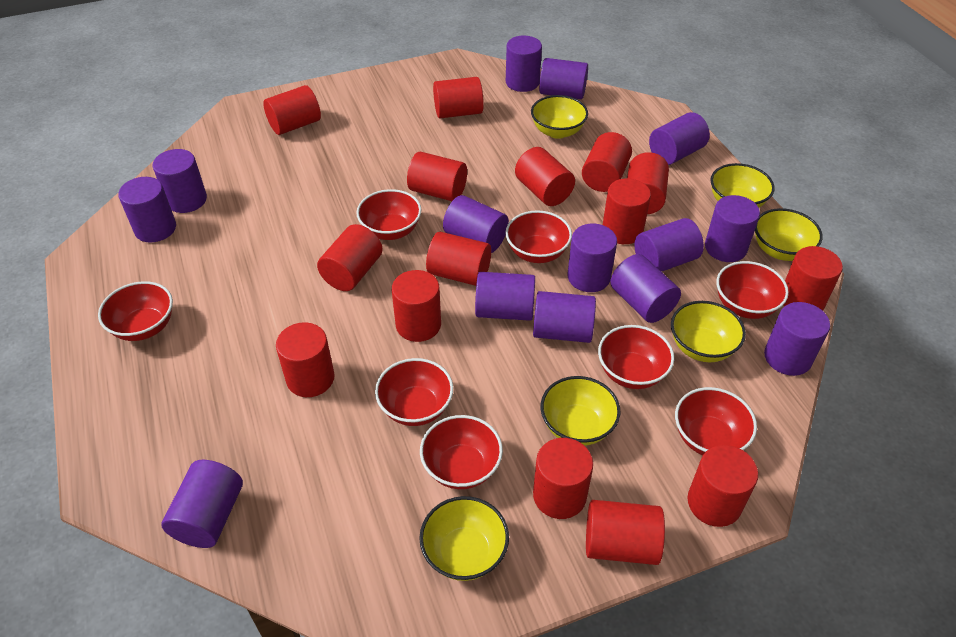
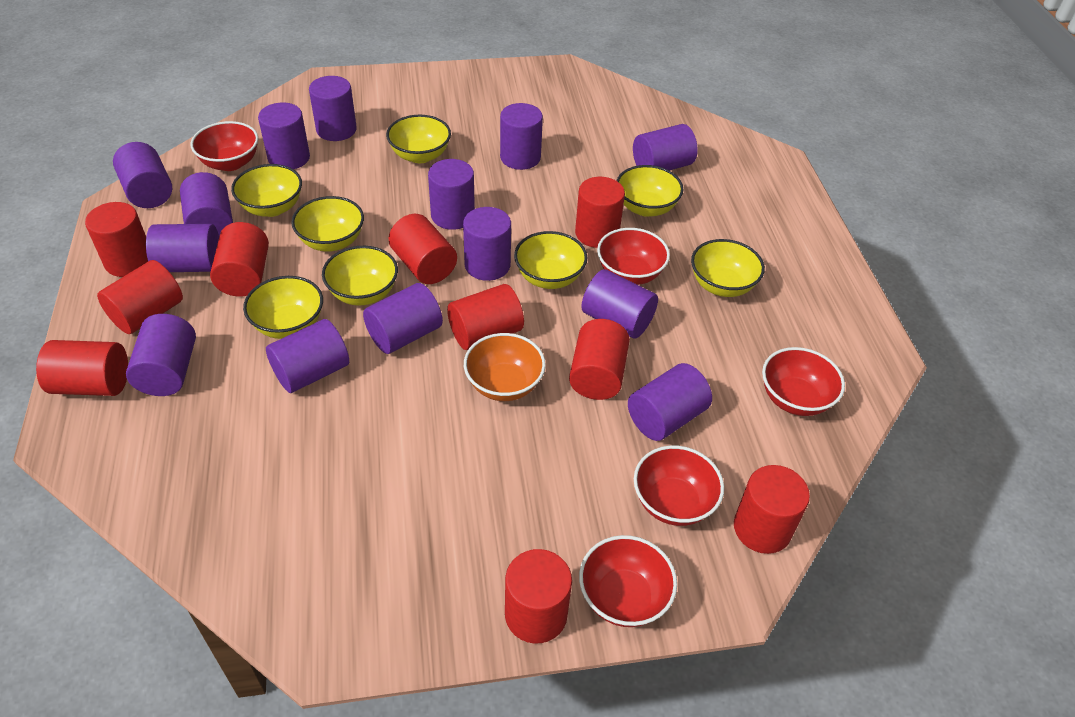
orange bowl: 0 -> 1
red bowl: 8 -> 5
red cylinder: 15 -> 10
yellow bowl: 6 -> 8

